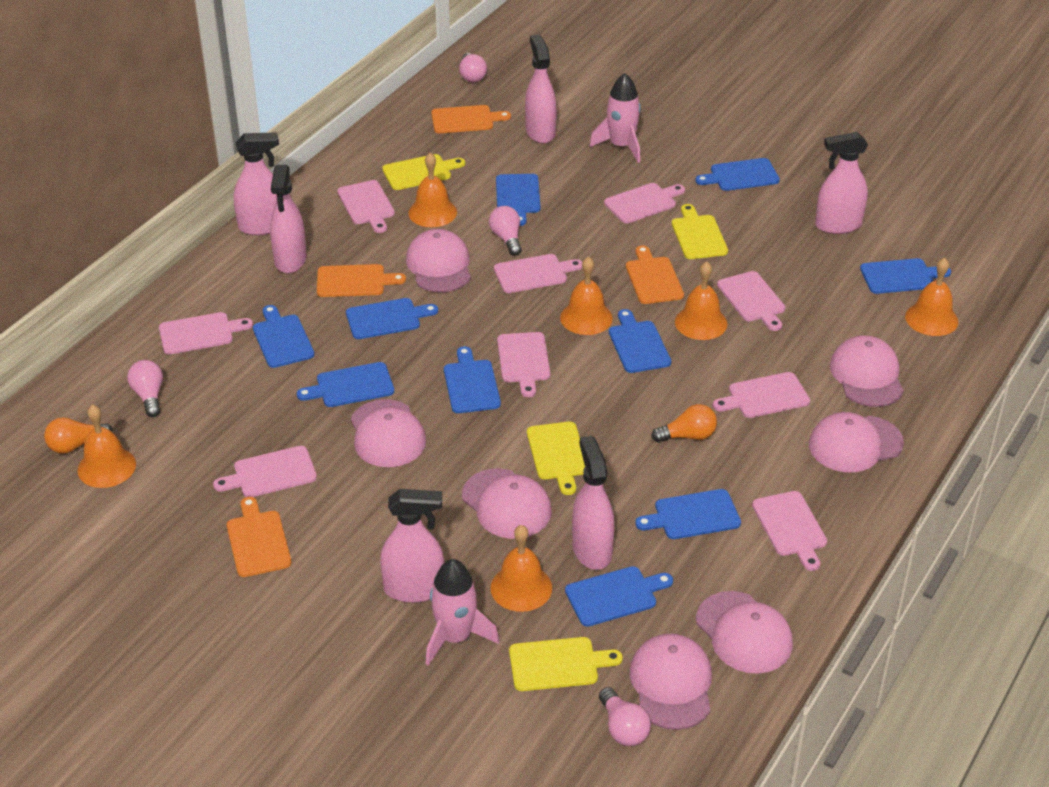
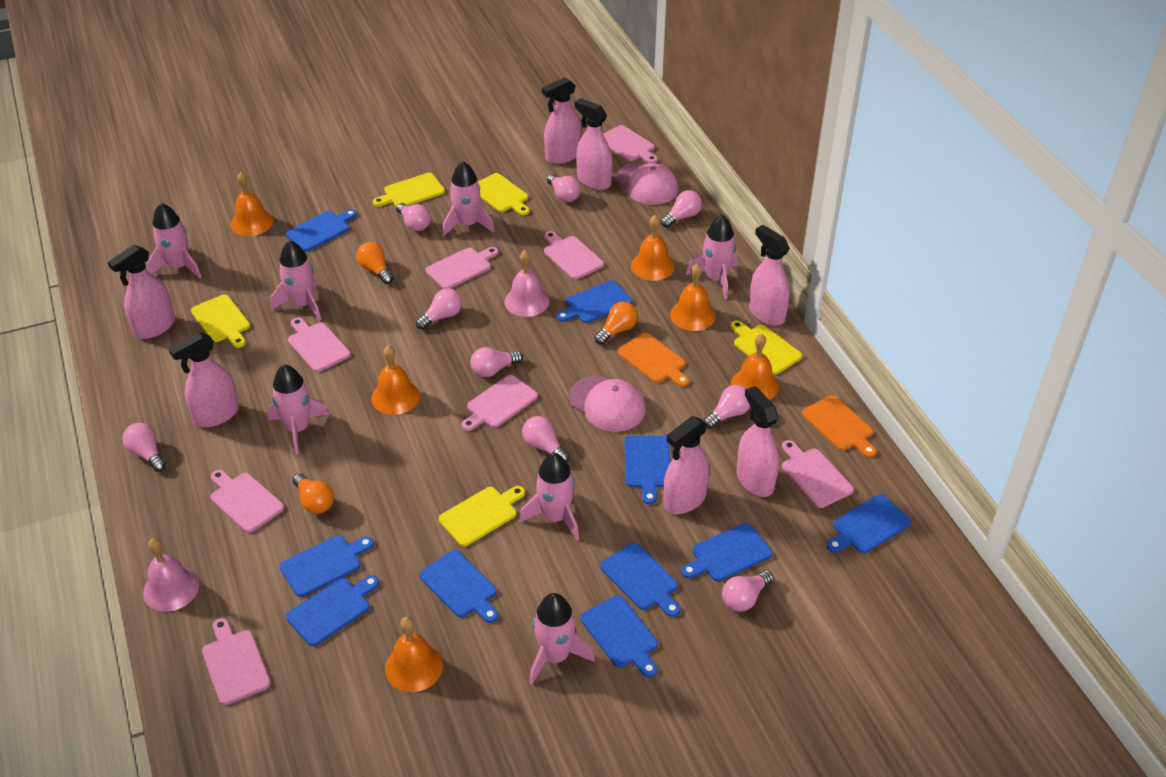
orange cutting board: 4 -> 2
orange light bulb: 2 -> 3
pink bell: 0 -> 2
pink cap: 7 -> 2
pink cutting board: 9 -> 8
pink light bulb: 4 -> 9
pink rocket: 2 -> 7
pink spray bottle: 6 -> 7
yellow cutting board: 4 -> 5

